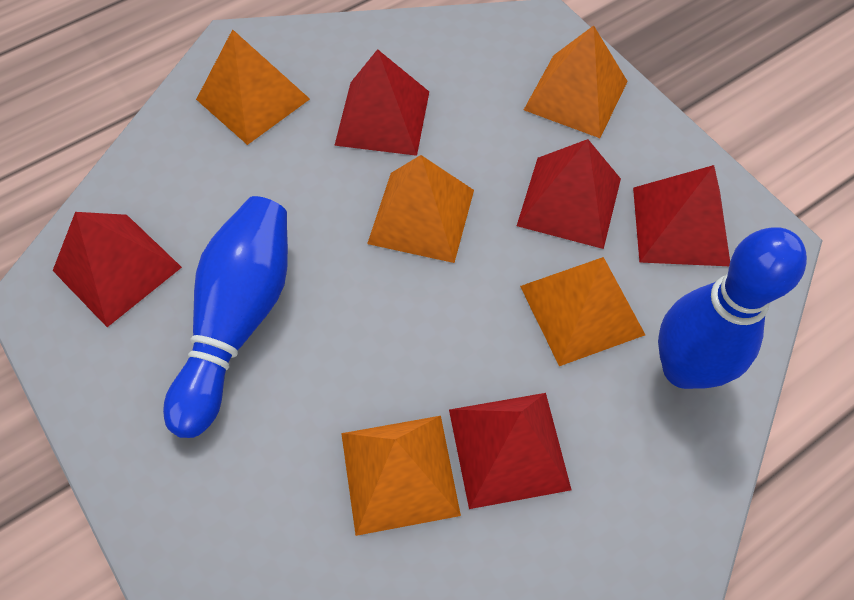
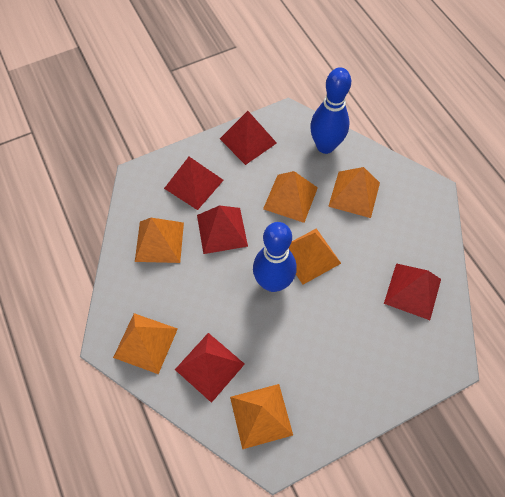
orange pyramid: 5 -> 6

